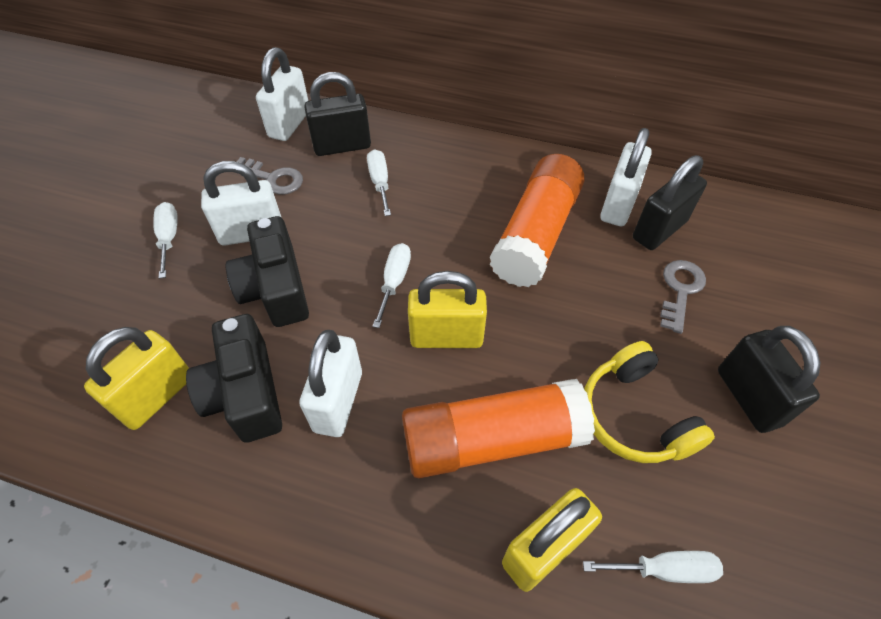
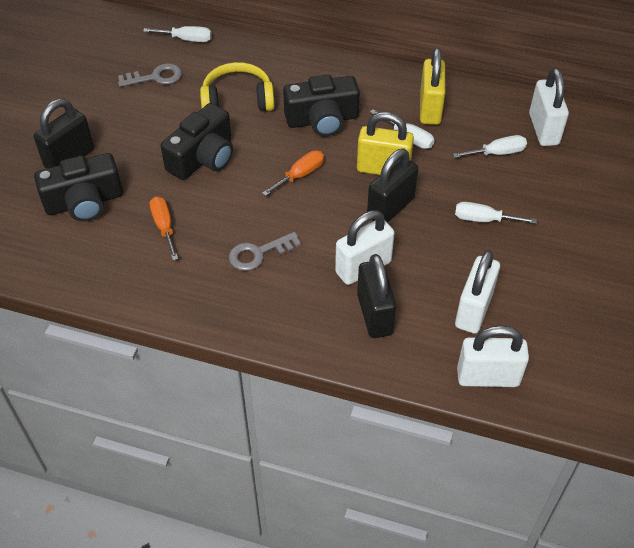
black camera: 2 -> 3
orange glue stick: 2 -> 0
orange screwdriver: 0 -> 2
yellow padlock: 3 -> 2

